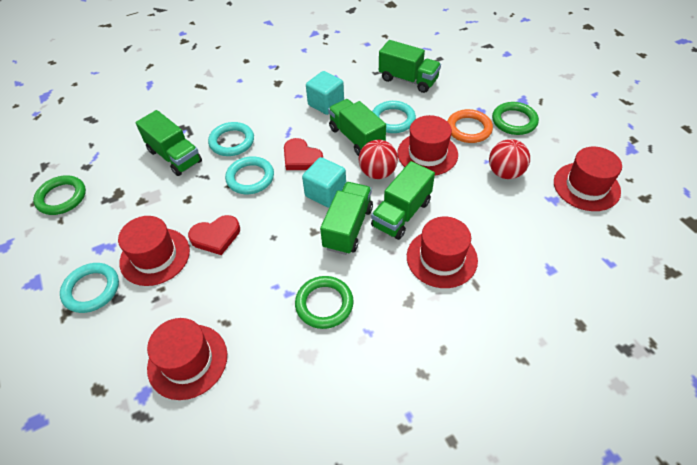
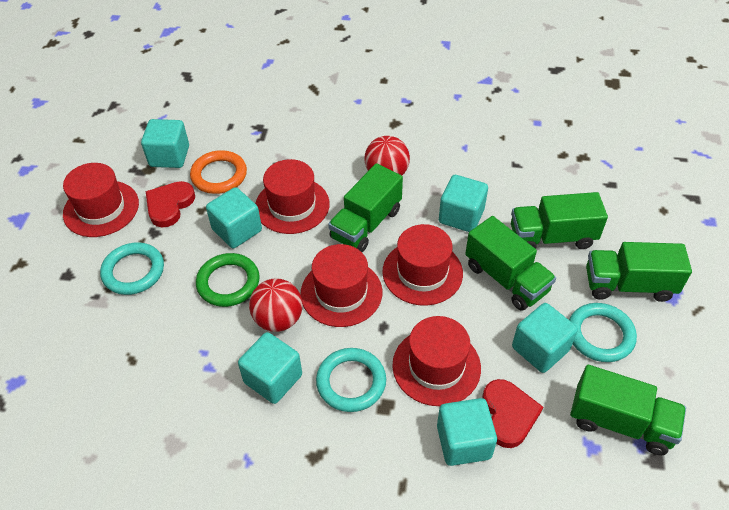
green ring: 3 -> 1
turquoise cube: 2 -> 6
turquoise ring: 4 -> 3

